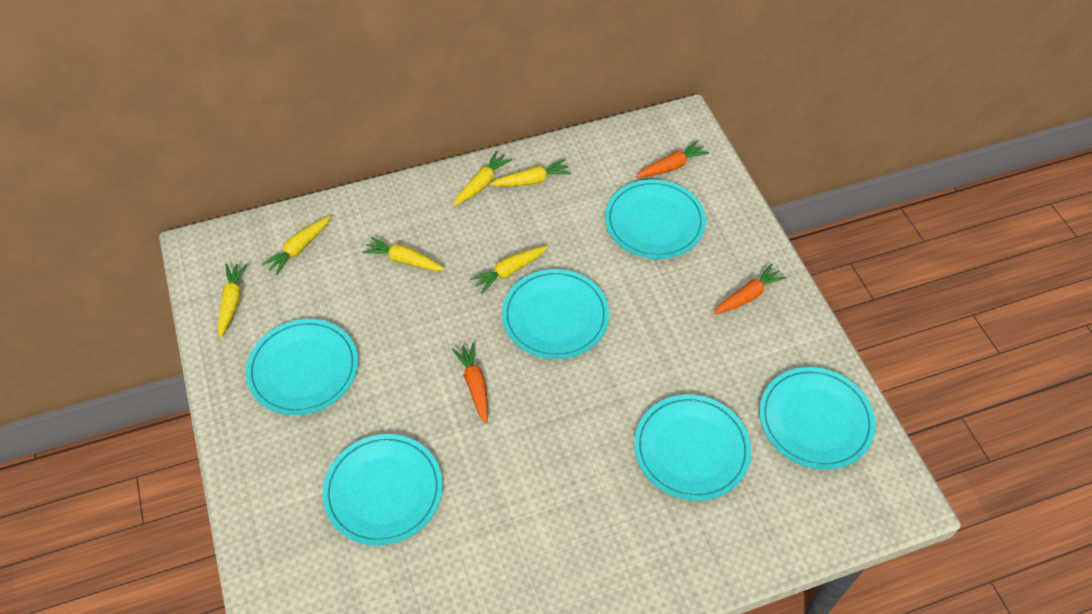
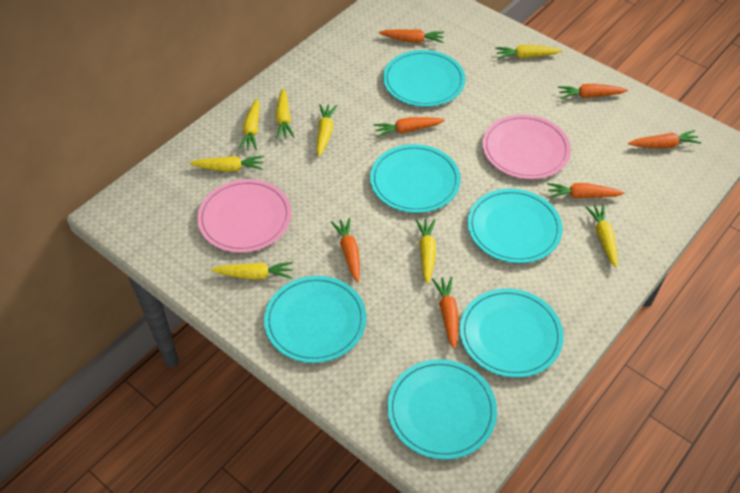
orange carrot: 3 -> 7
pink plate: 0 -> 2
yellow carrot: 6 -> 8

